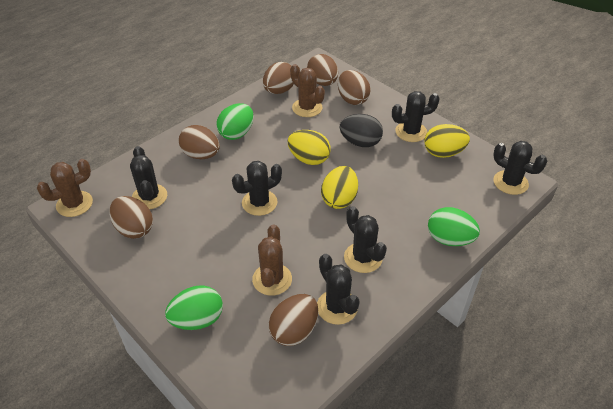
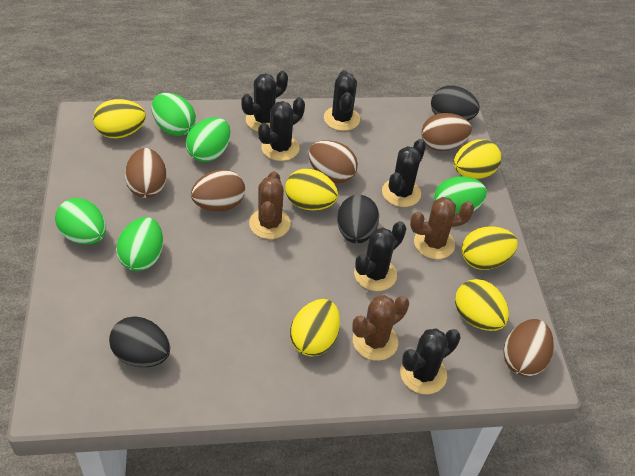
black egg: 1 -> 3
brown egg: 6 -> 5
green egg: 3 -> 5
yellow egg: 3 -> 6

